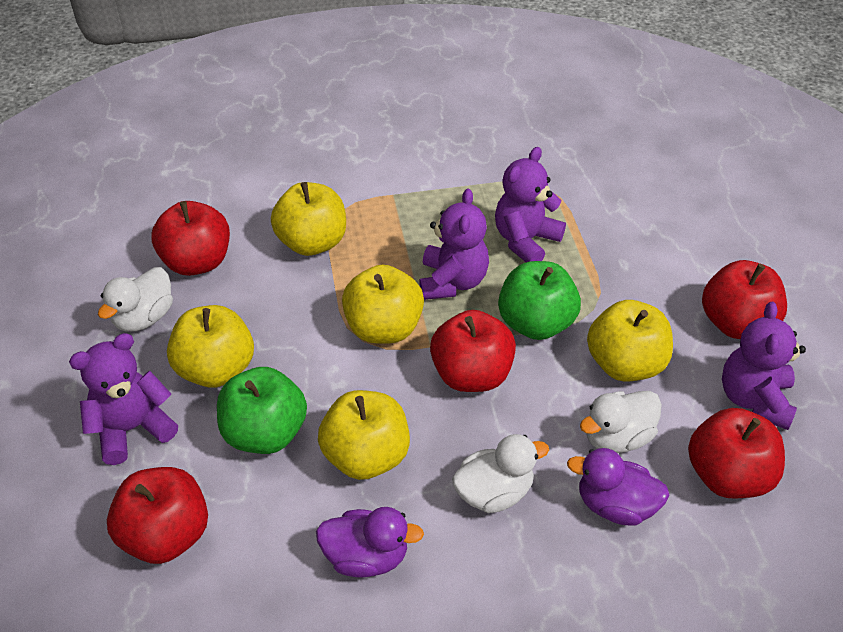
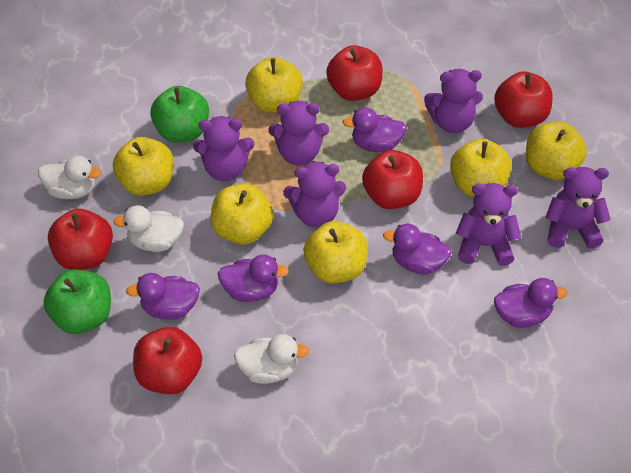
purple duck: 2 -> 5
purple teddy bear: 4 -> 6
yellow apple: 5 -> 6

